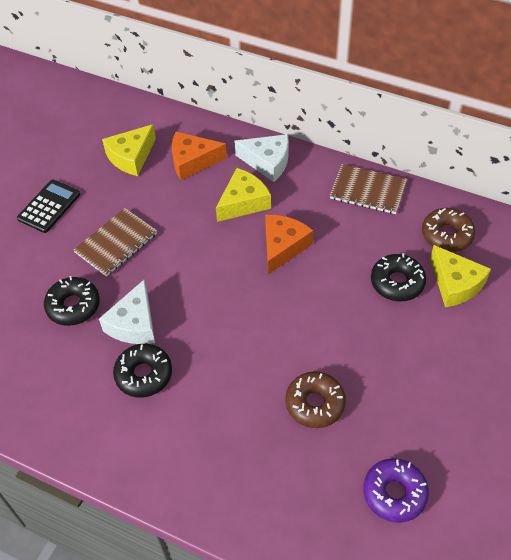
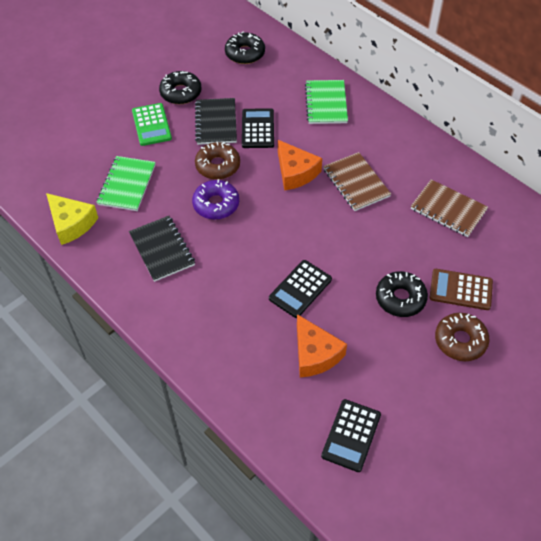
black calculator: 1 -> 3
black notebook: 0 -> 2
brown calculator: 0 -> 1
green calculator: 0 -> 1
green notebook: 0 -> 2
white cheese: 2 -> 0
yellow cheese: 3 -> 1

